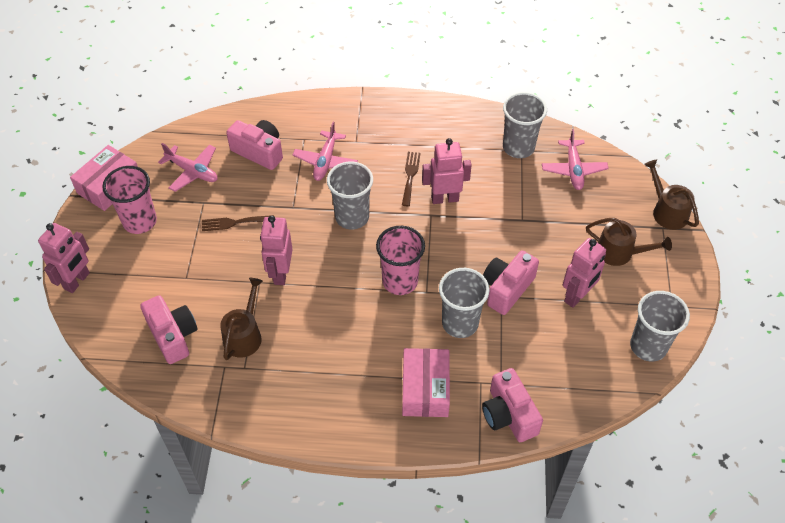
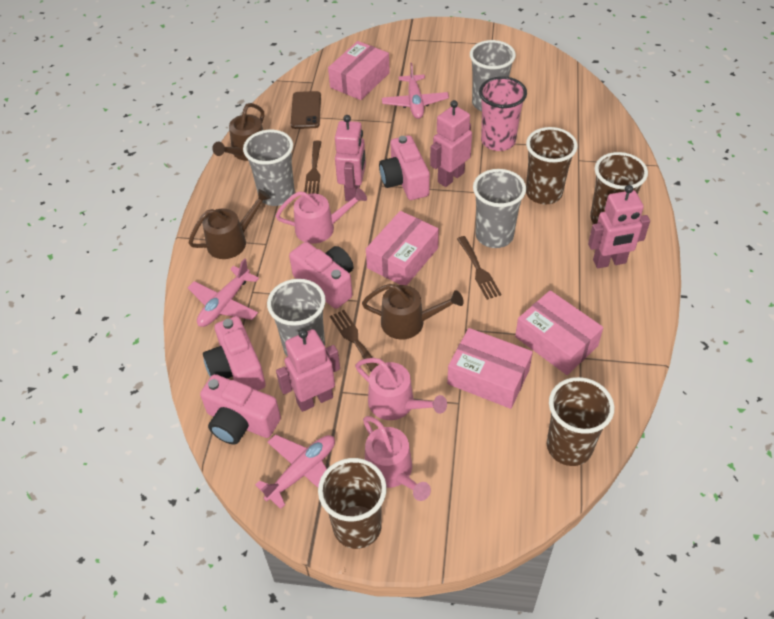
brown cup: 0 -> 4
brown fork: 2 -> 3
brown phone: 0 -> 1
pink box: 2 -> 4
pink cup: 2 -> 1
pink watering can: 0 -> 3

